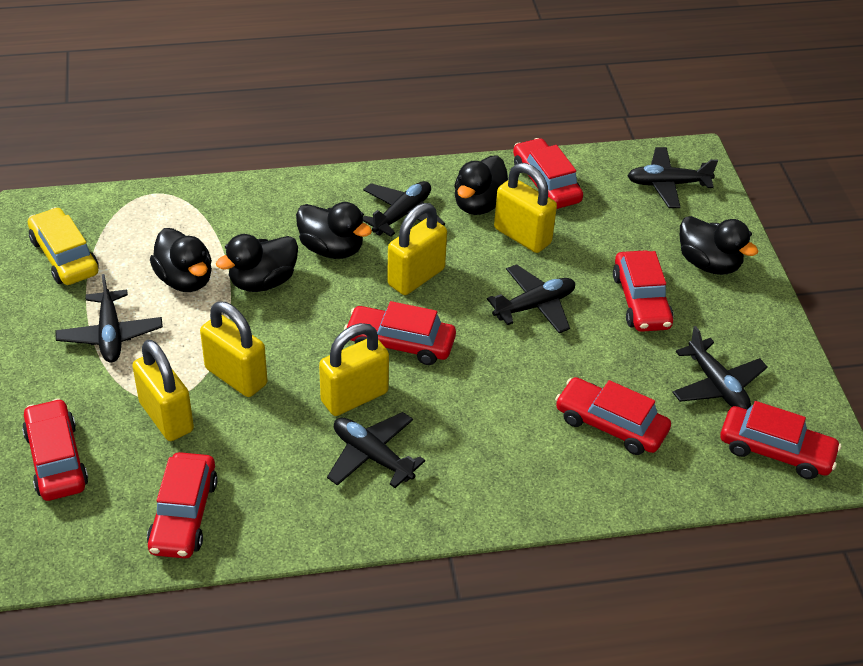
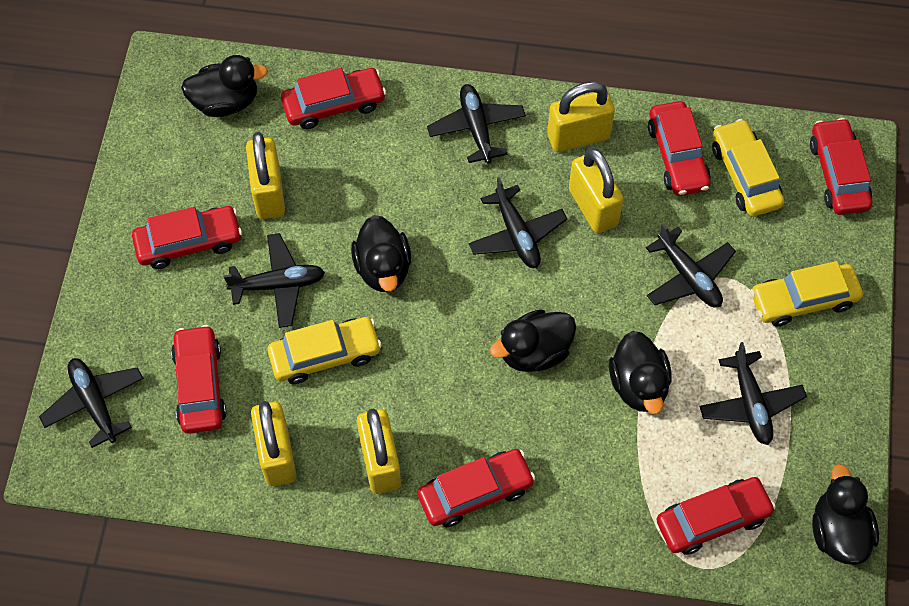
yellow car: 1 -> 3

